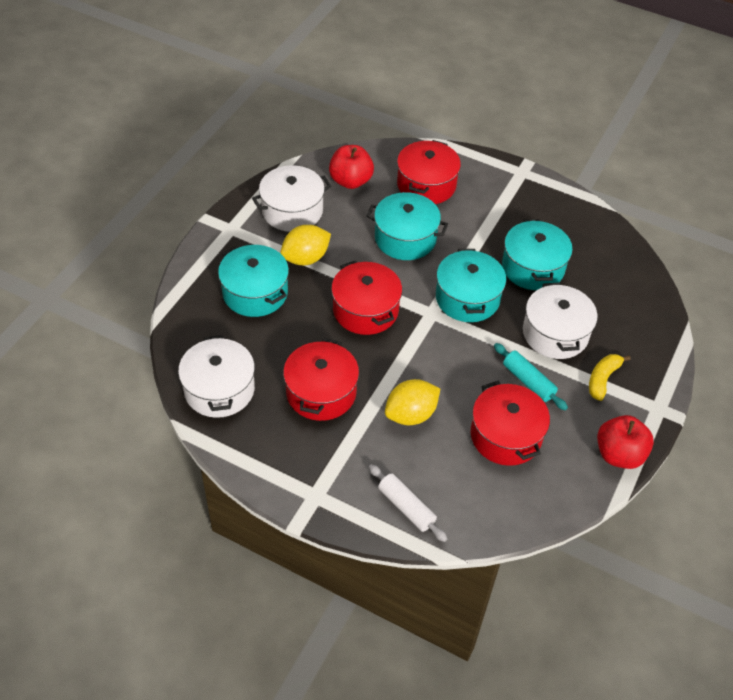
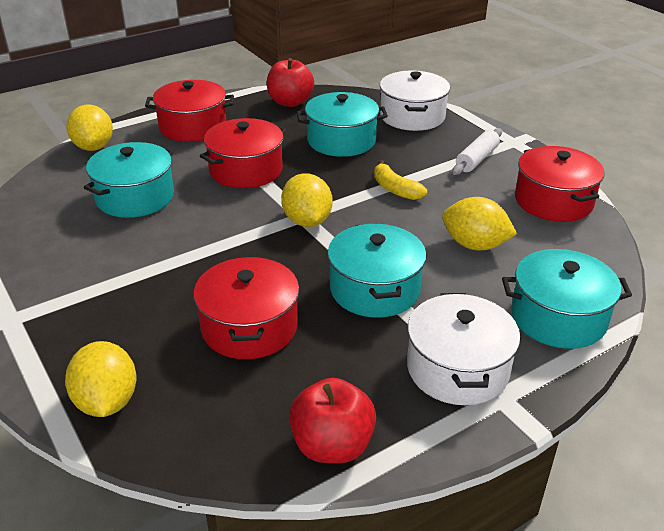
turquoise rolling pin: 1 -> 0
white pot: 3 -> 2
yellow lemon: 2 -> 4

